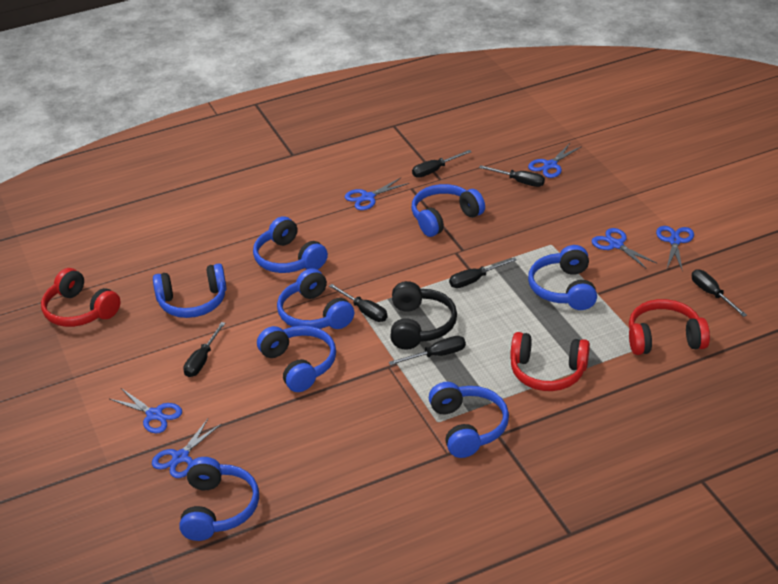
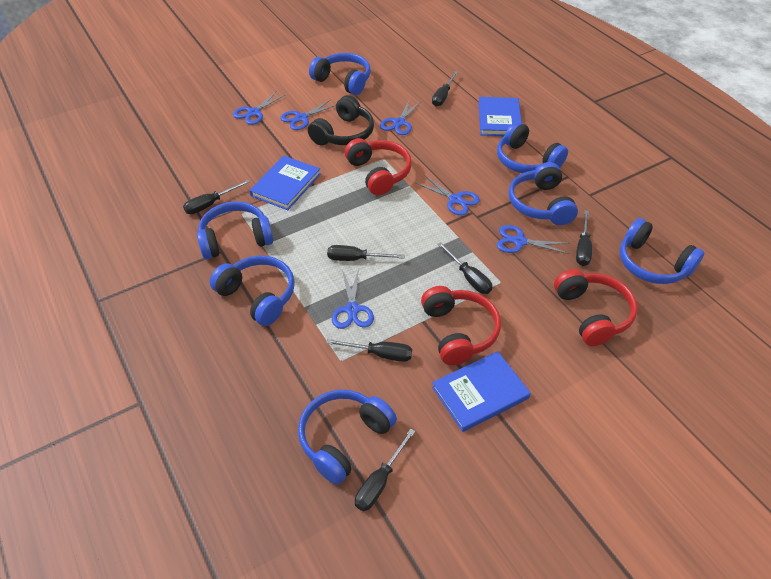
blue book: 0 -> 3
blue headphones: 8 -> 7

